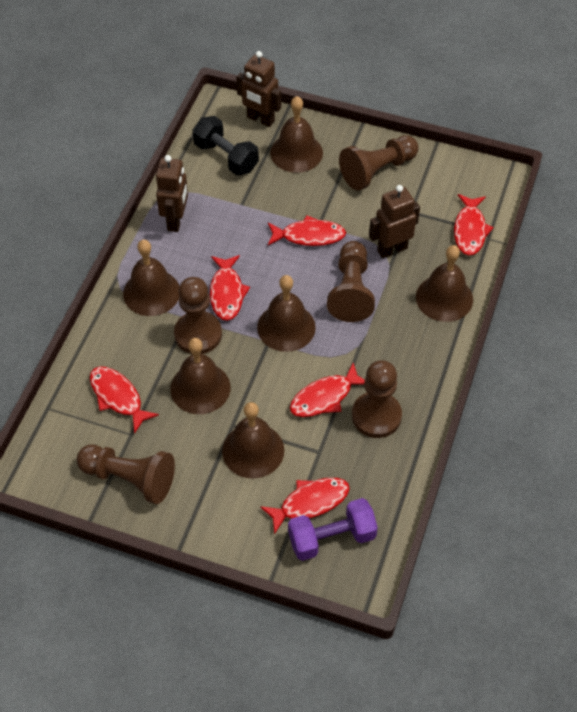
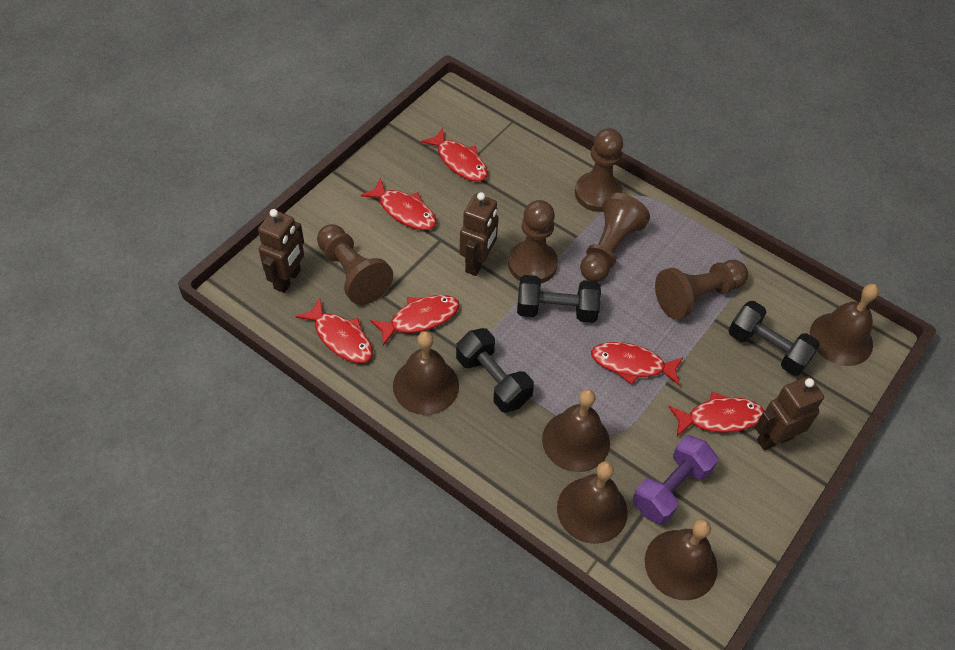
black dumbbell: 1 -> 3
brown bell: 6 -> 5

